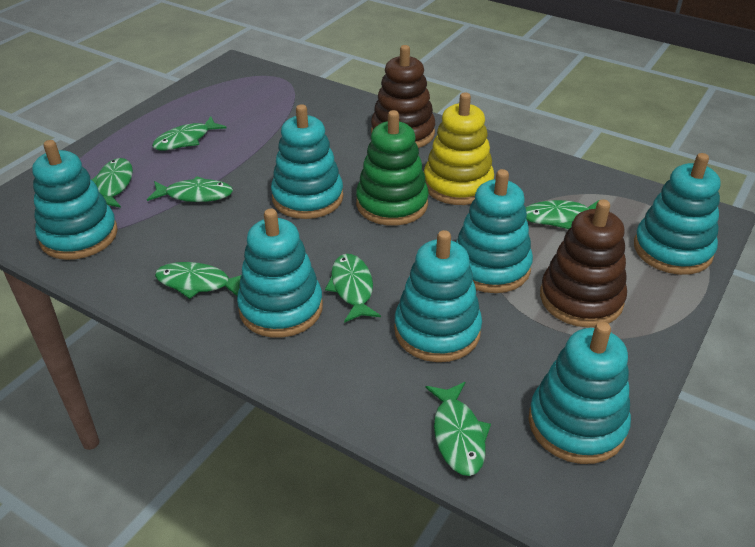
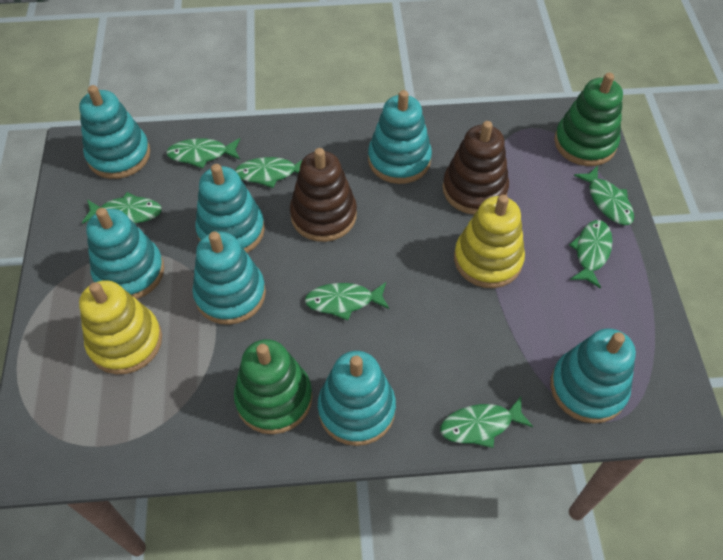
green stacking toy: 1 -> 2
yellow stacking toy: 1 -> 2

